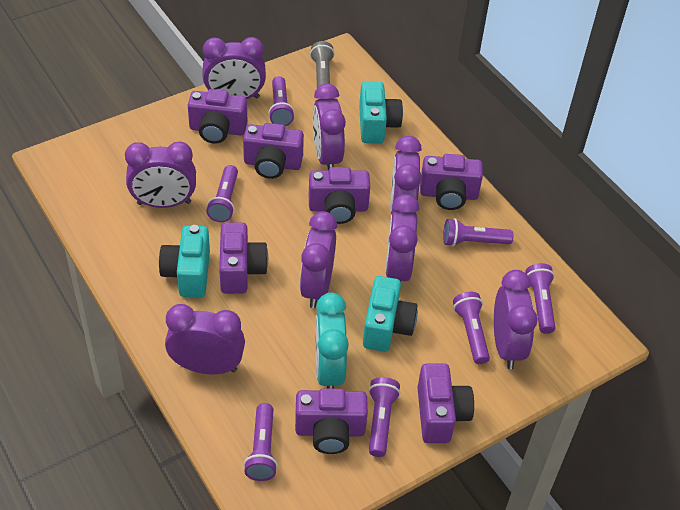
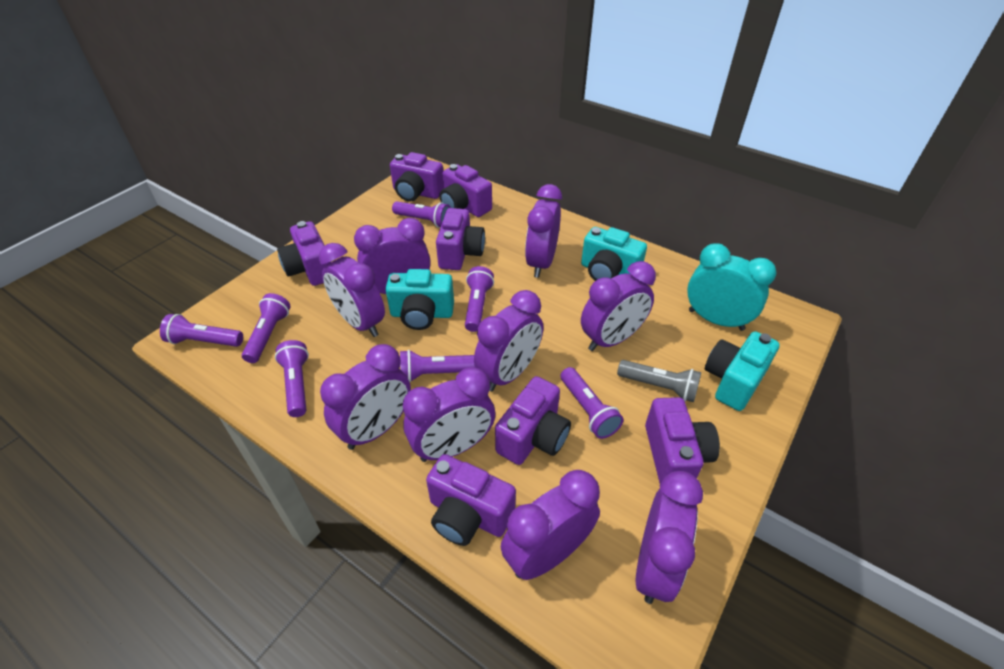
purple clock: 8 -> 9

